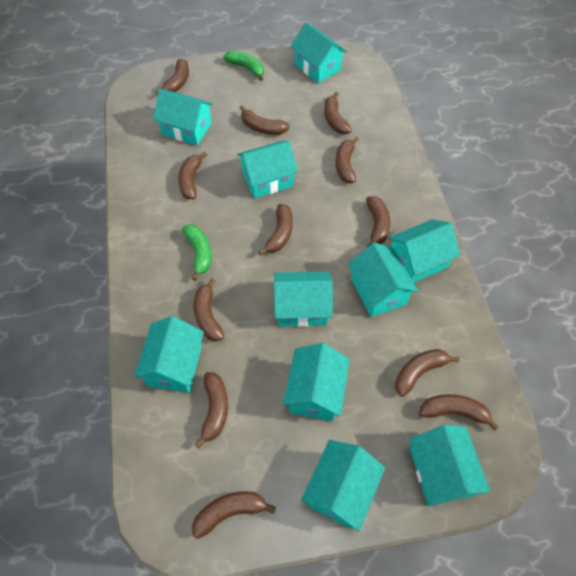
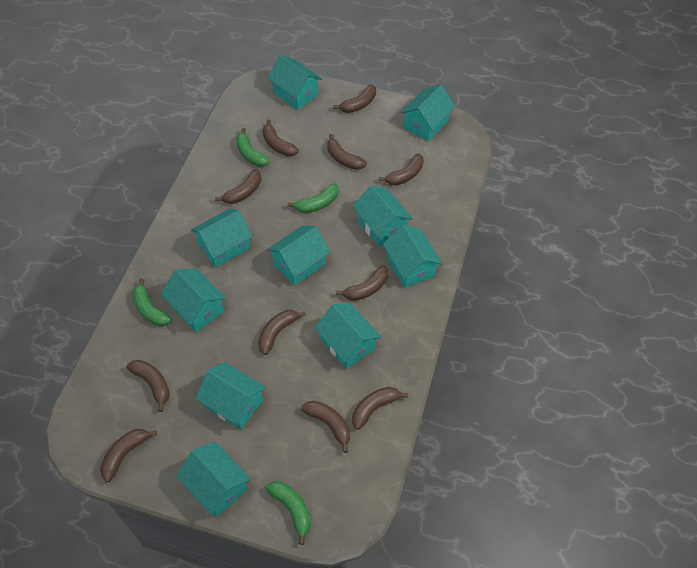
brown banana: 12 -> 11
green banana: 2 -> 4

